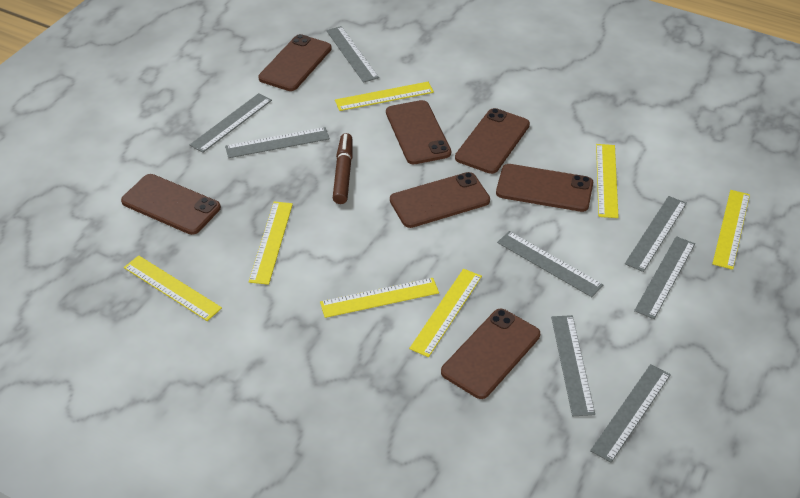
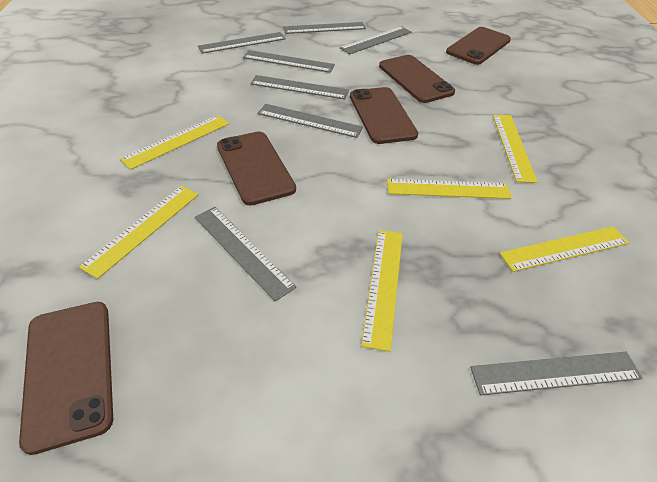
brown marker: 1 -> 0
brown phone: 7 -> 5
yellow ruler: 7 -> 6

